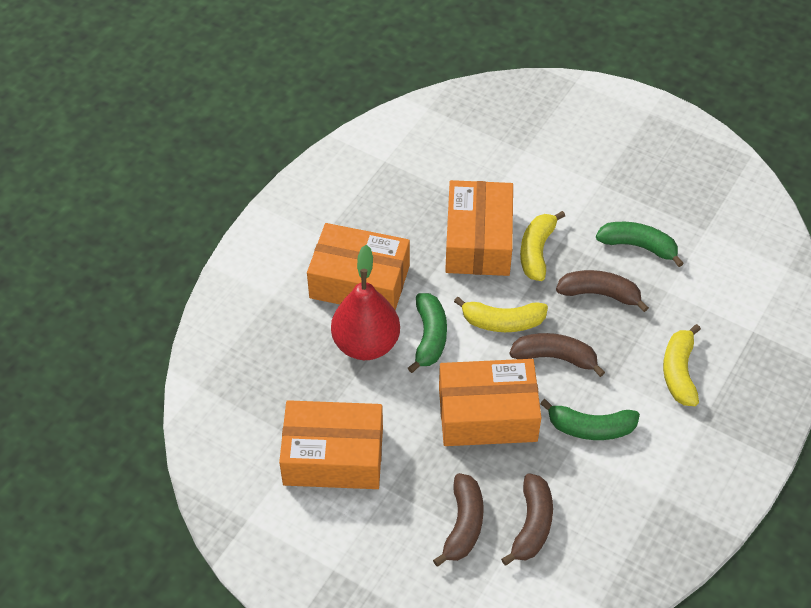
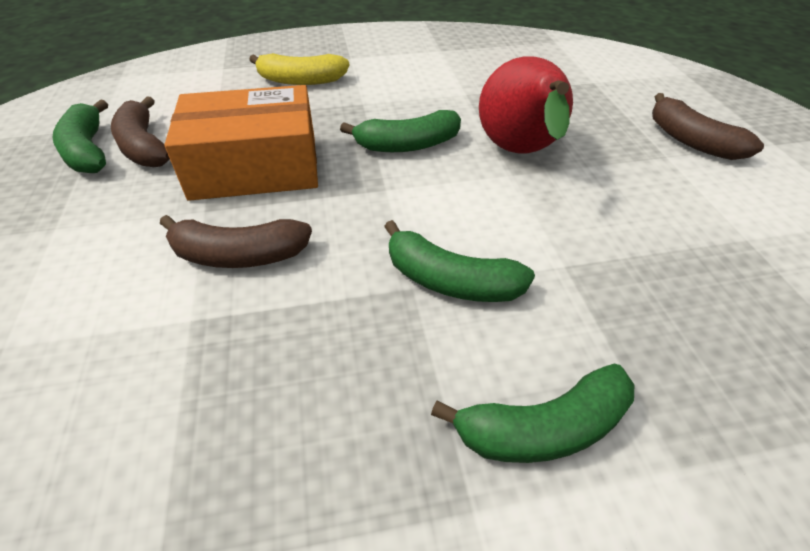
brown banana: 4 -> 3
green banana: 3 -> 4
orange box: 4 -> 1
yellow banana: 3 -> 1

